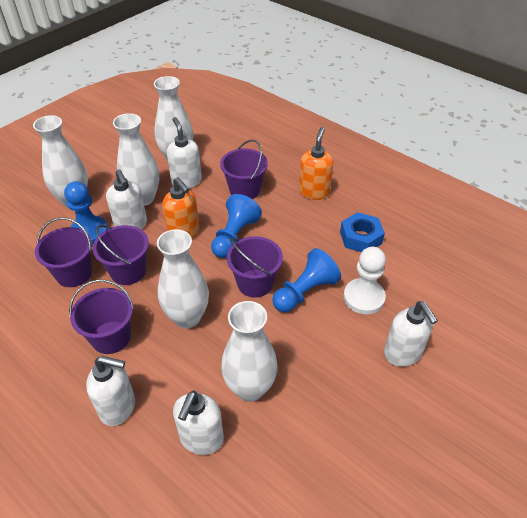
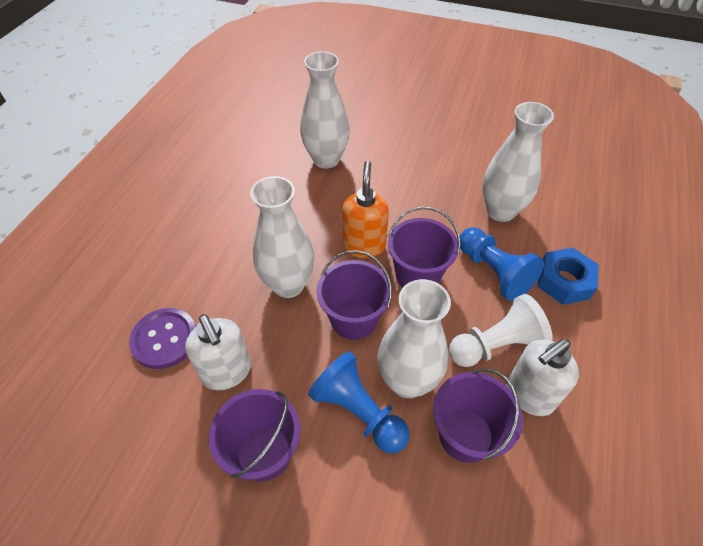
blue pawn: 3 -> 2
orange soap dispenser: 2 -> 1
purple bucket: 5 -> 4
purple button: 0 -> 1
white soap dispenser: 5 -> 2
white vase: 5 -> 4

